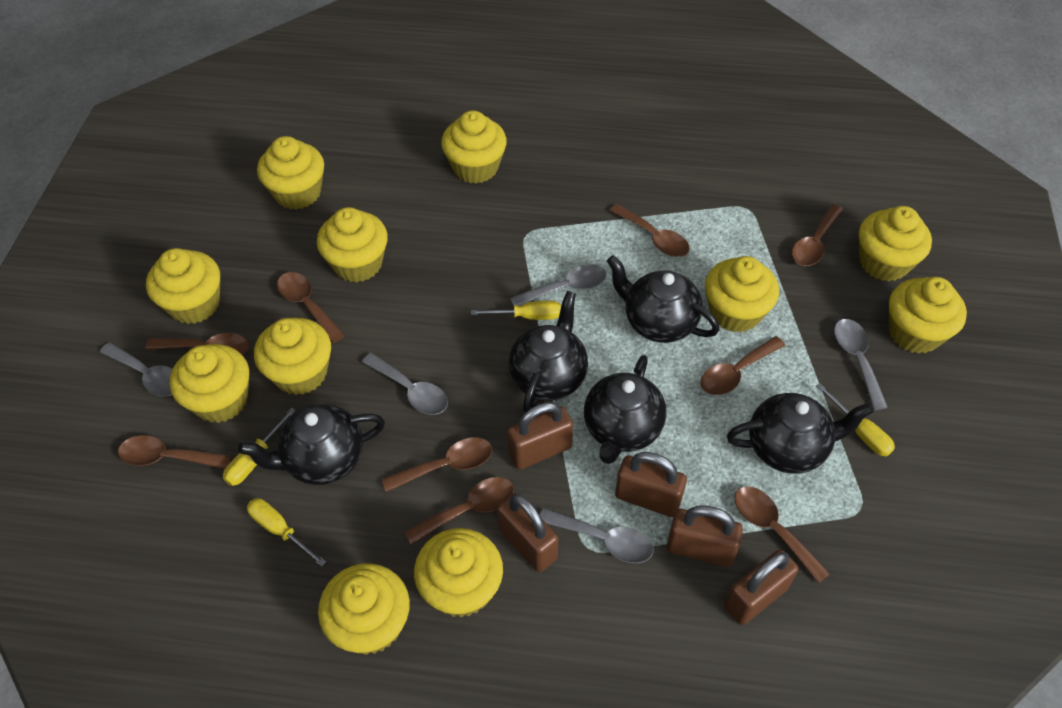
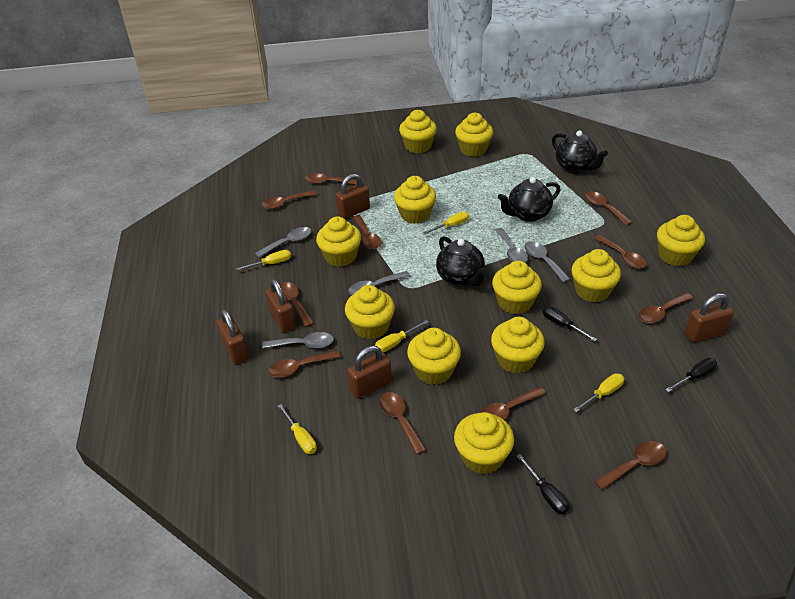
black screwdriver: 0 -> 3
black teapot: 5 -> 3
brown spoon: 9 -> 11
yellow screwdriver: 4 -> 5

